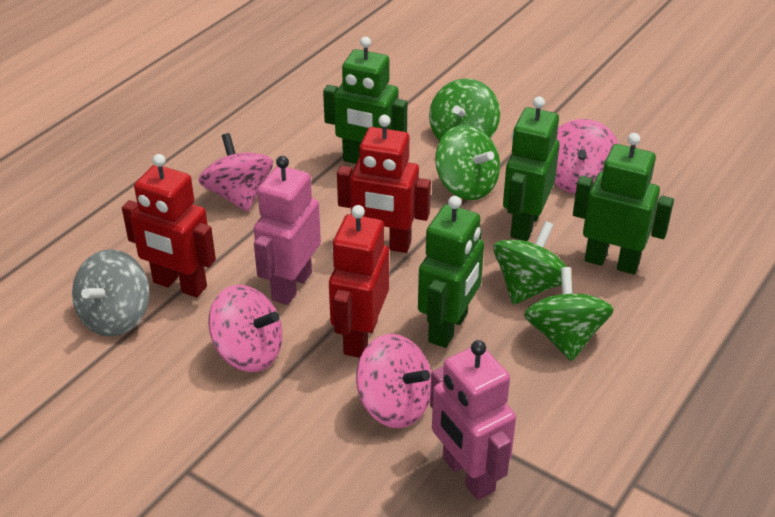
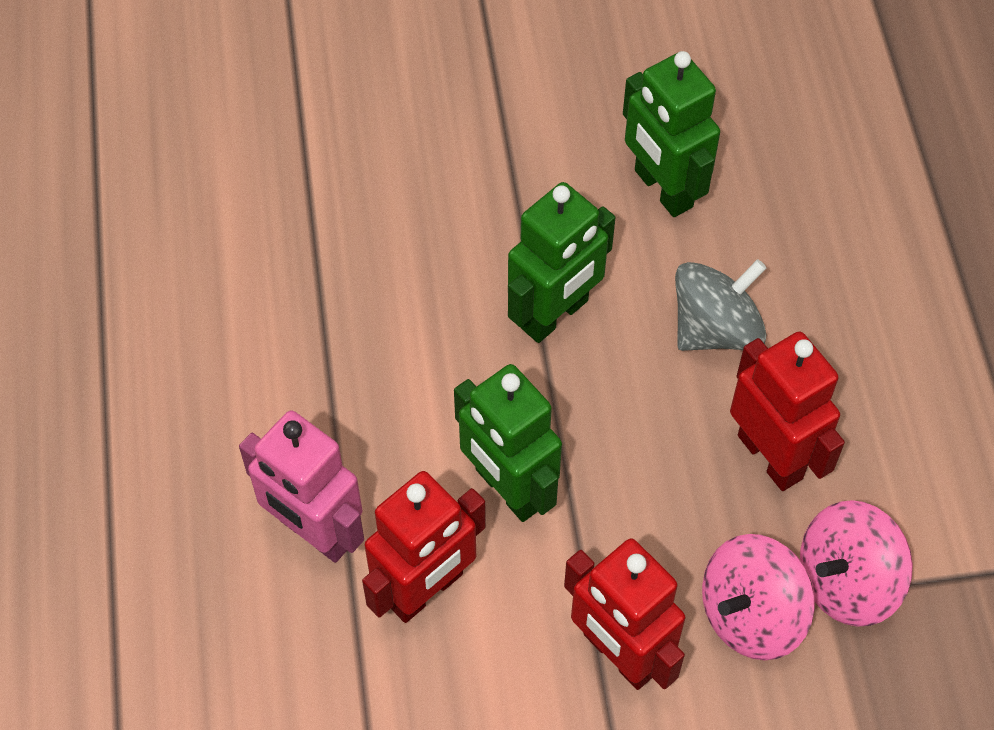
green robot: 4 -> 3
green spinning top: 4 -> 0
pink robot: 2 -> 1
pink spinning top: 4 -> 2

